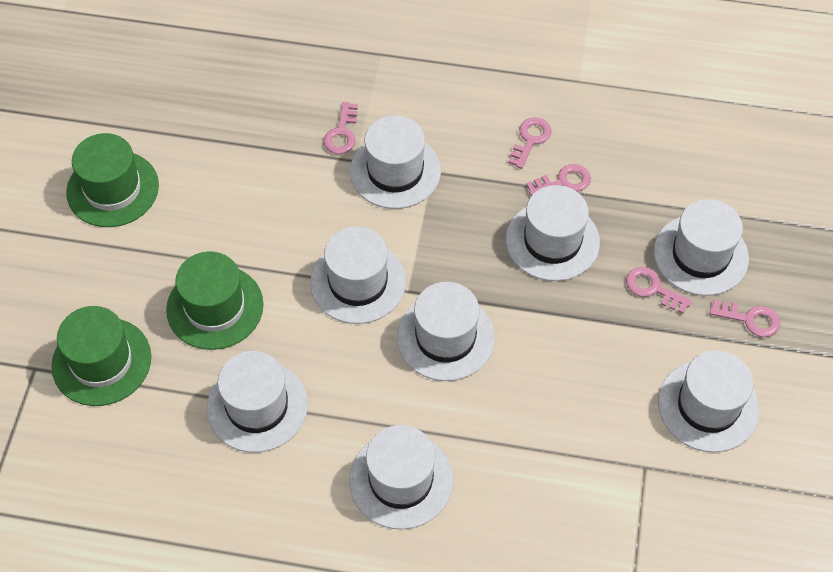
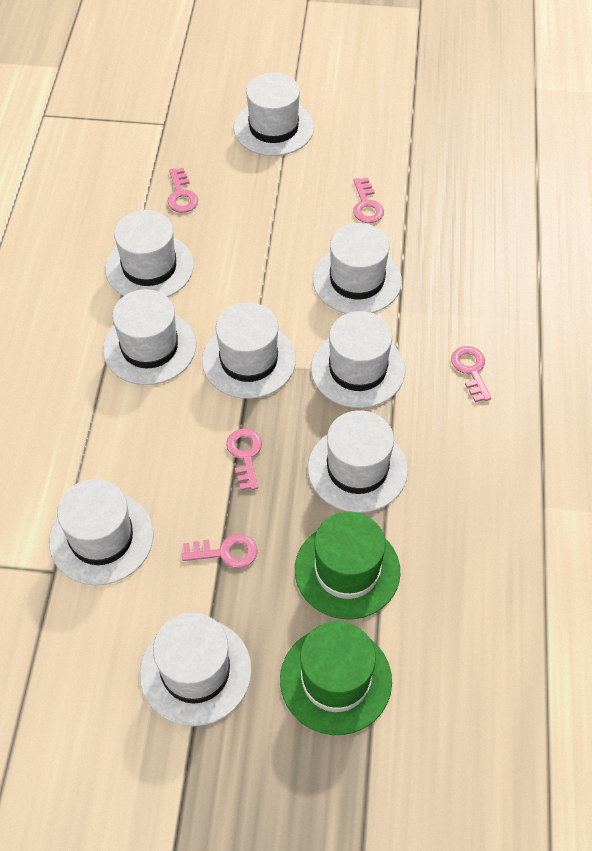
green hat: 3 -> 2
white hat: 8 -> 9

